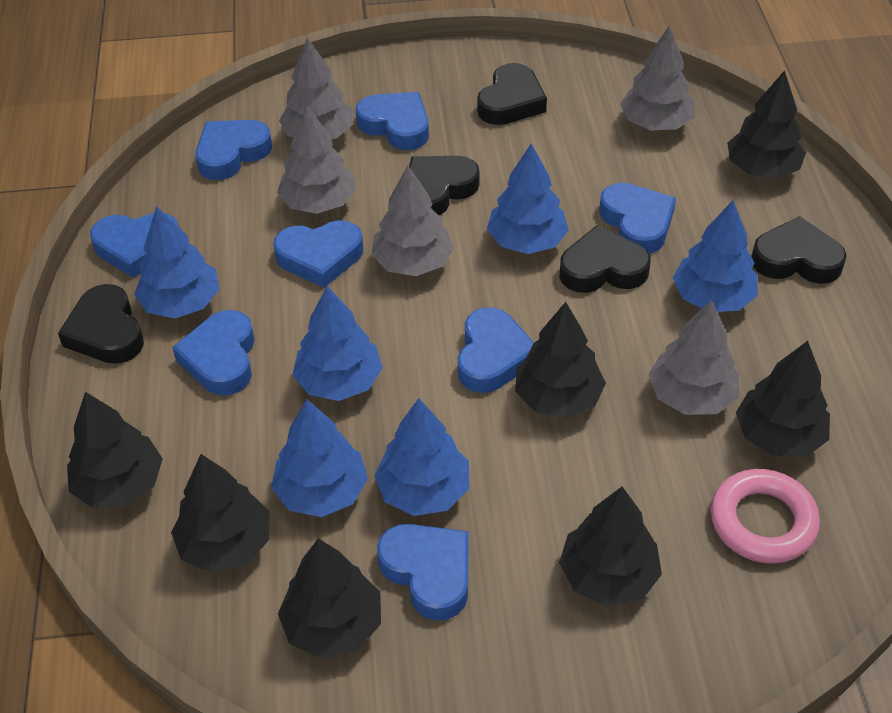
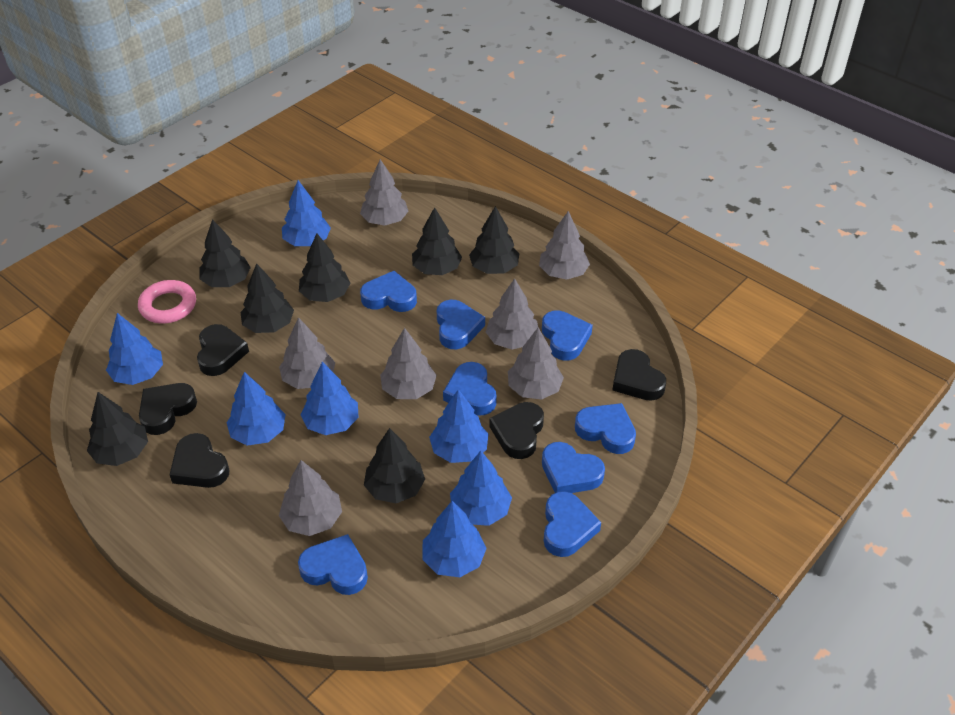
blue tree: 6 -> 7
grey tree: 5 -> 7

